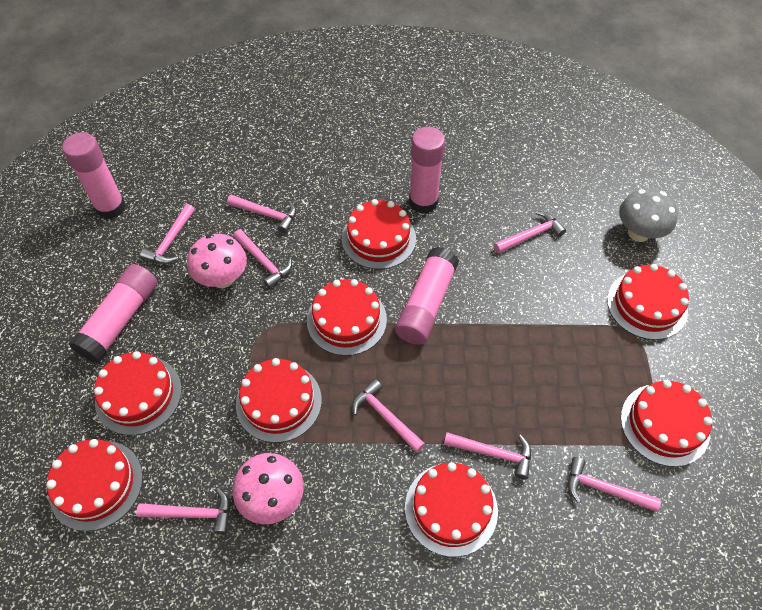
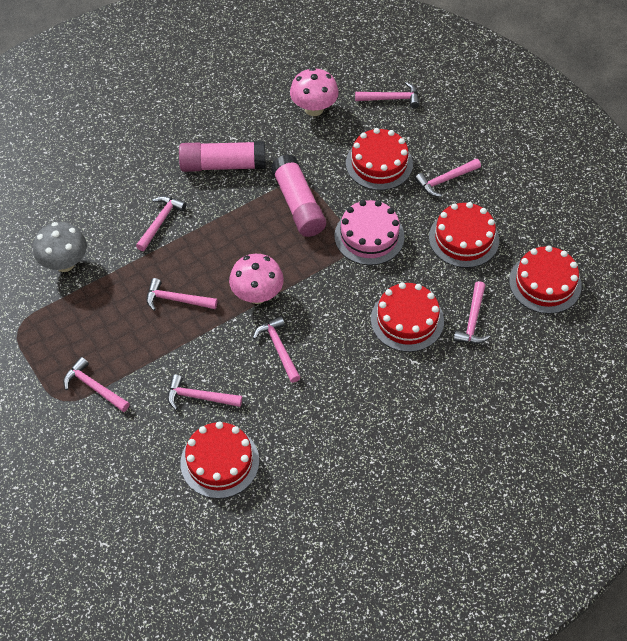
pink cake: 0 -> 1
pink glue stick: 4 -> 2
red cake: 8 -> 5

